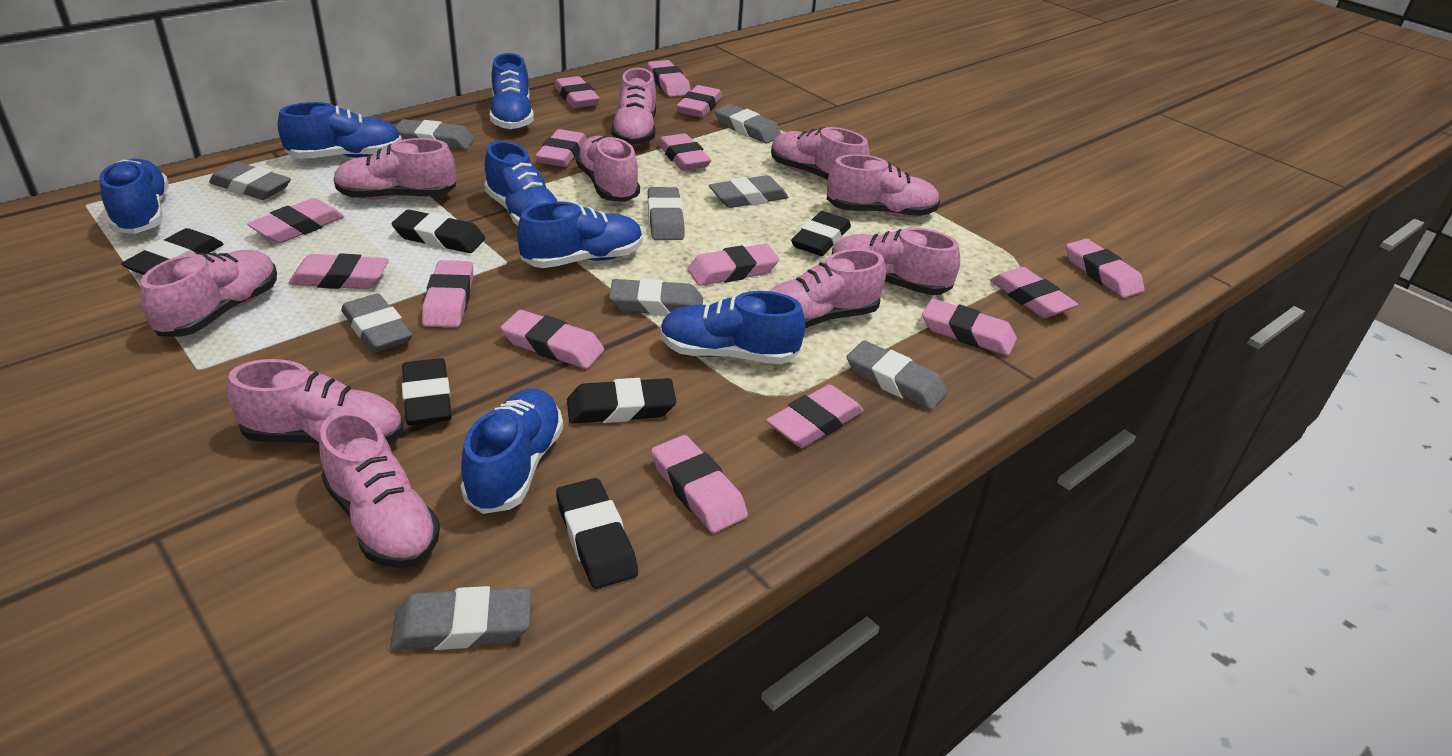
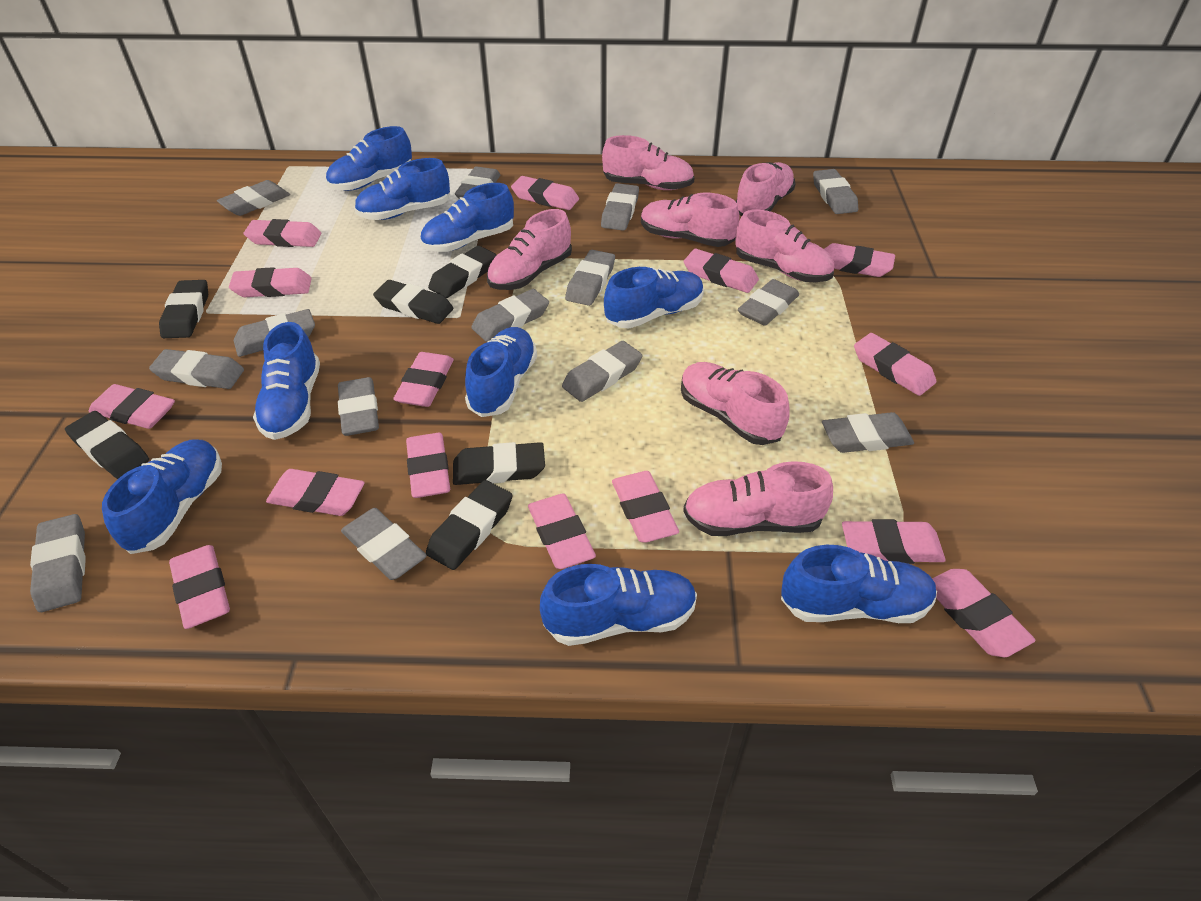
blue shoe: 7 -> 9
grey eraser: 9 -> 14
pink shoe: 10 -> 7

